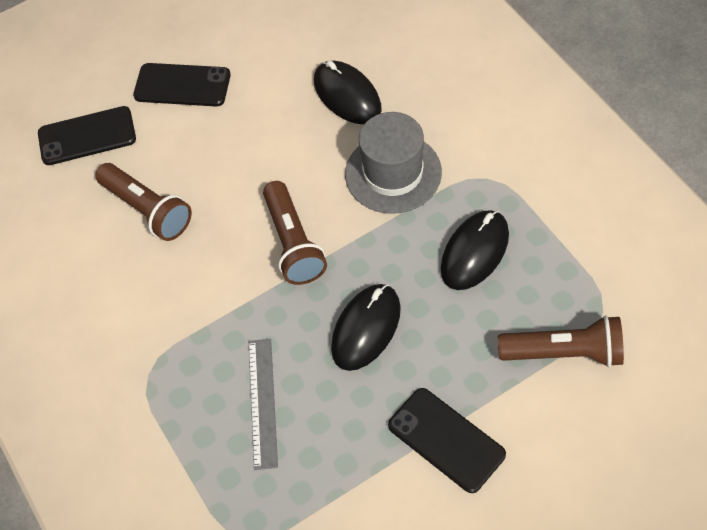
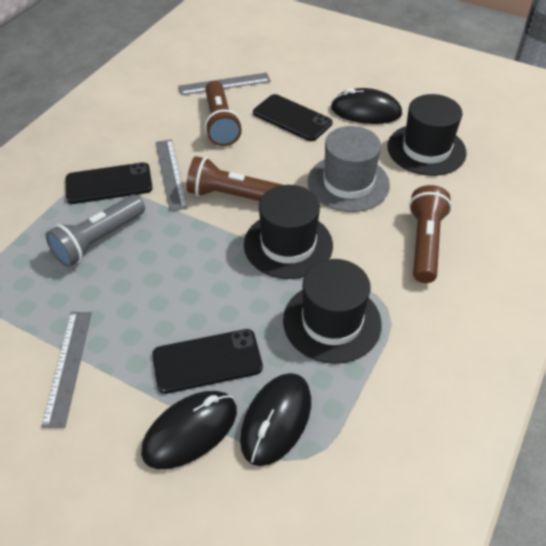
black hat: 0 -> 3
grey flashlight: 0 -> 1
grey ruler: 1 -> 3

